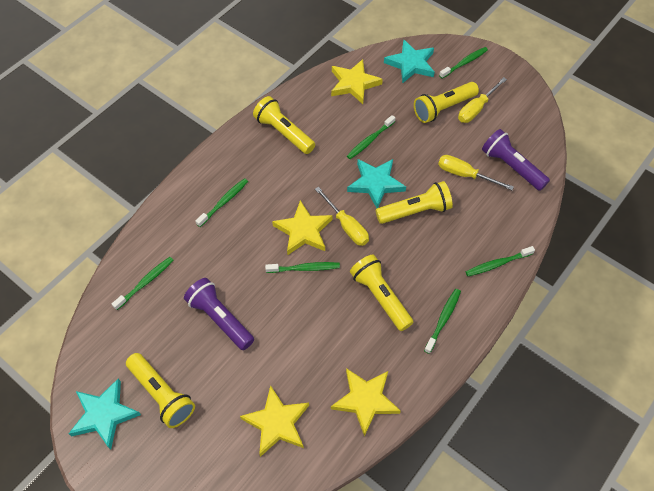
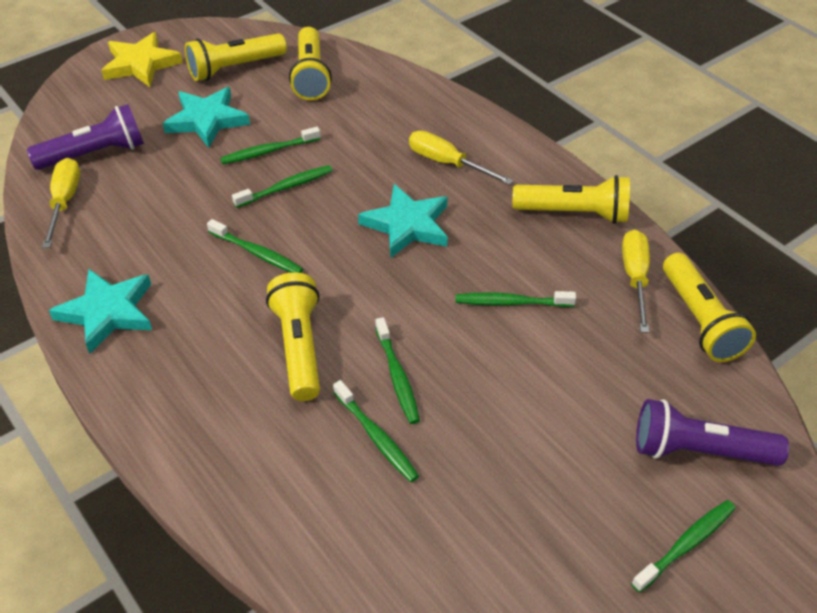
yellow star: 4 -> 1

